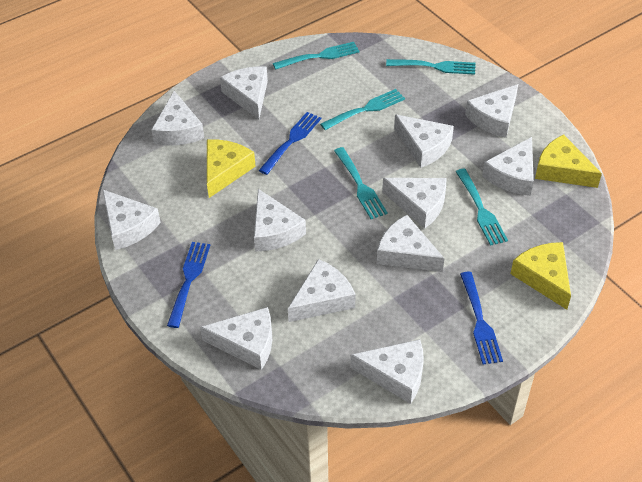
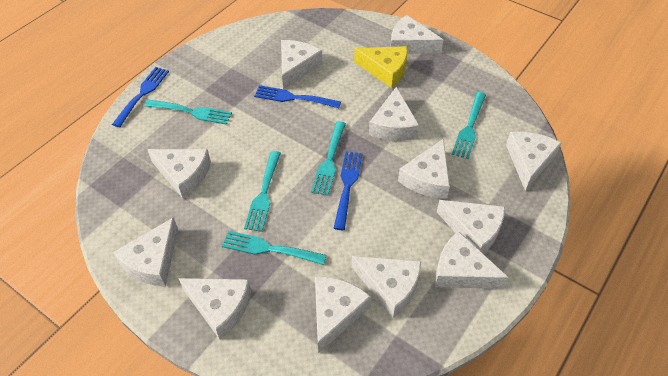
yellow cheese: 3 -> 1

